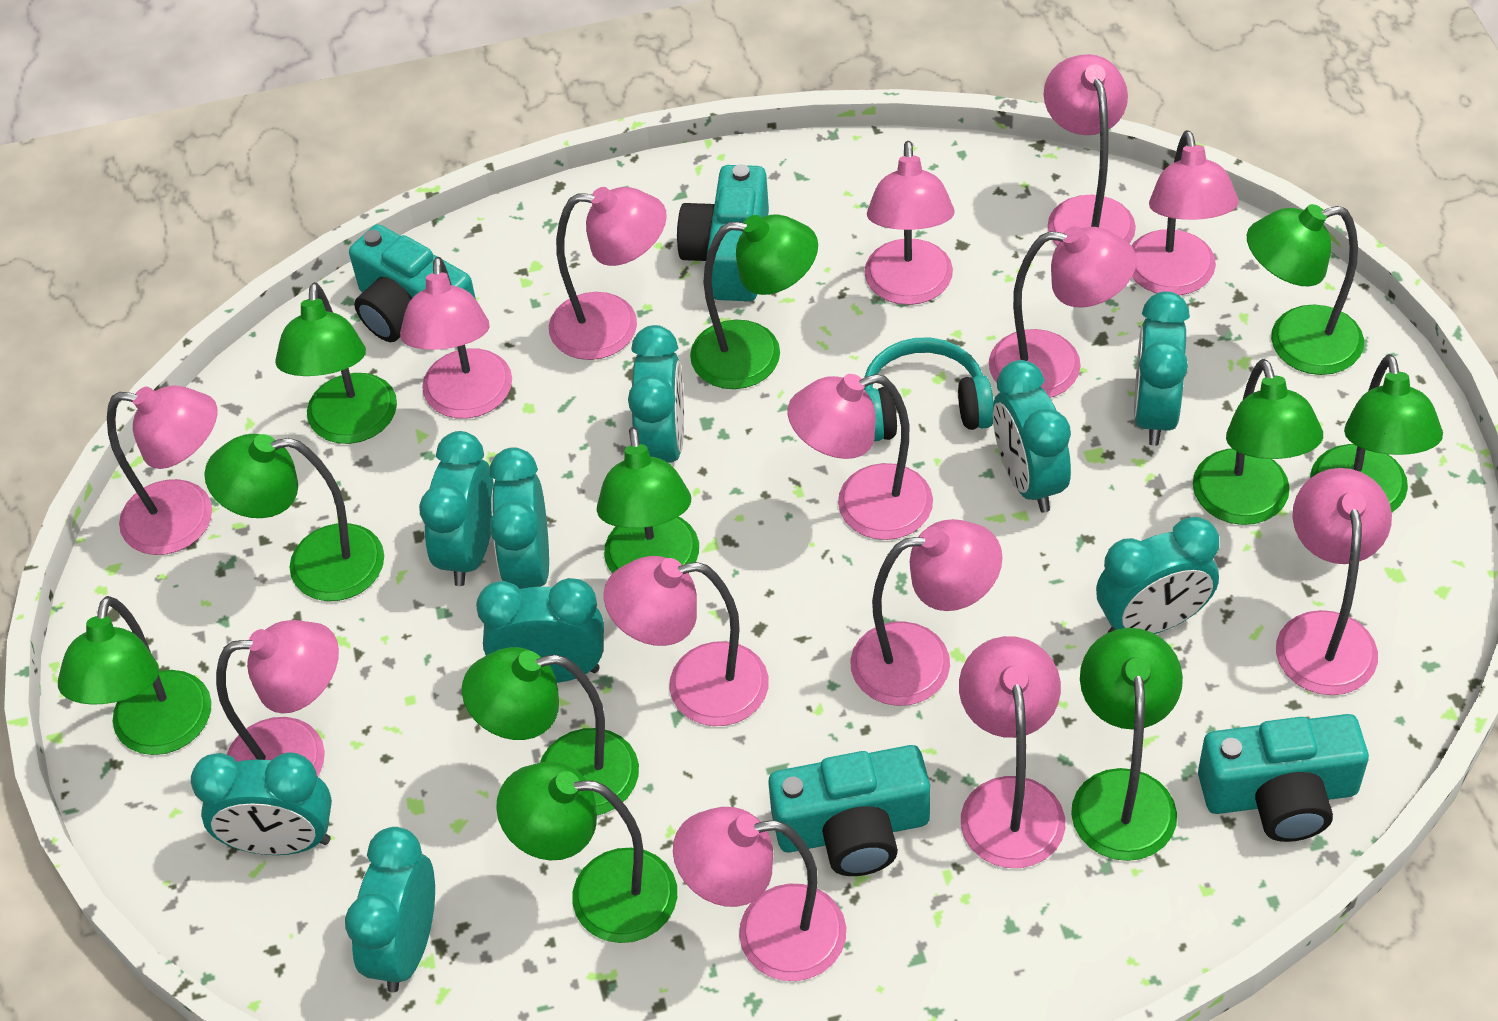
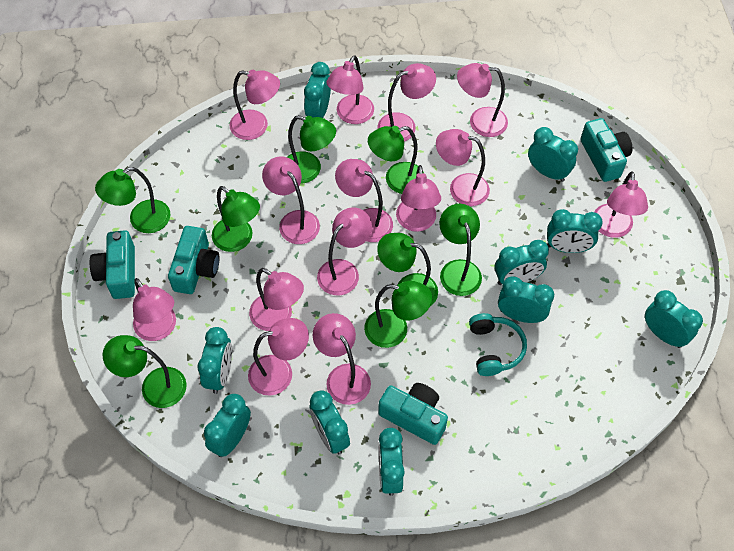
green lamp: 11 -> 8
turquoise clock: 9 -> 10

